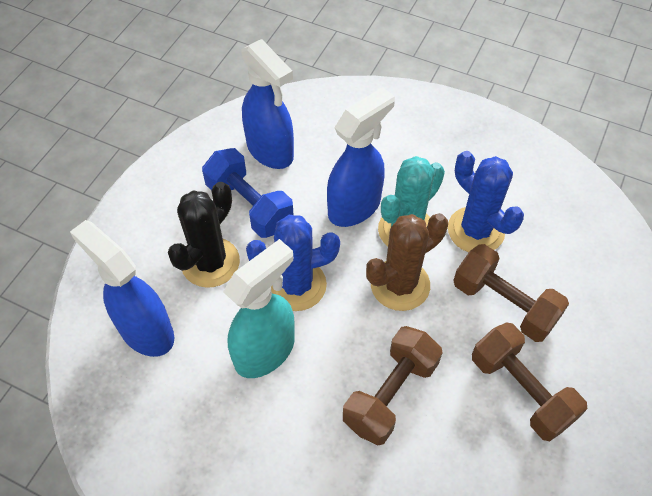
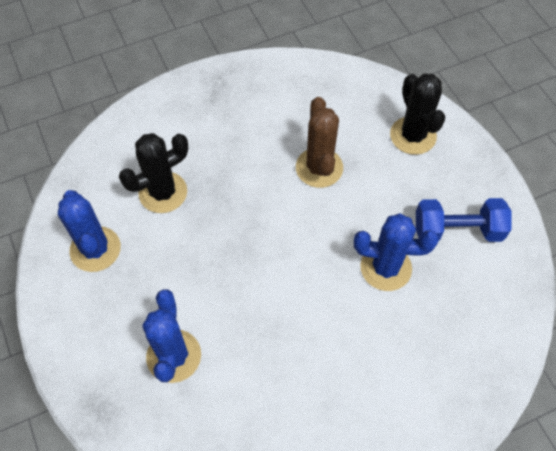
black cactus: 1 -> 2
blue cactus: 2 -> 3
blue spray bottle: 3 -> 0
brown dumbbell: 3 -> 0
turquoise cactus: 1 -> 0
turquoise spray bottle: 1 -> 0

